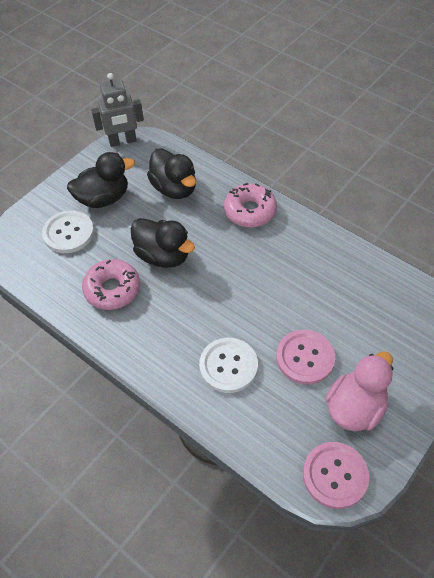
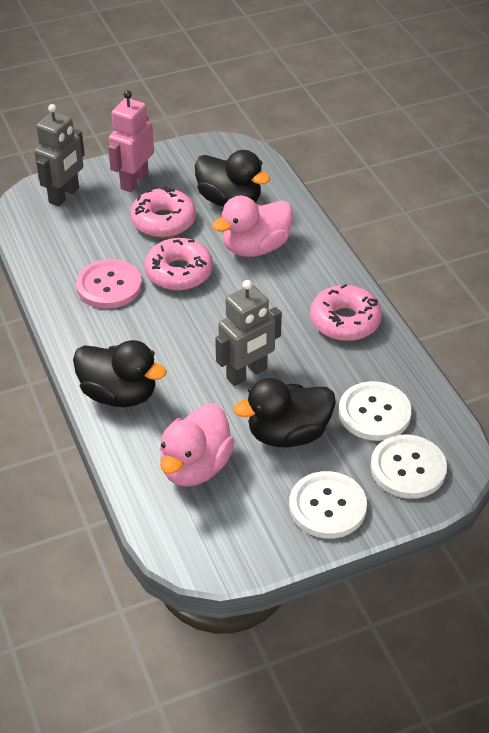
grey robot: 1 -> 2
pink button: 2 -> 1
pink donut: 2 -> 3
pink duck: 1 -> 2
pink robot: 0 -> 1
white button: 2 -> 3

